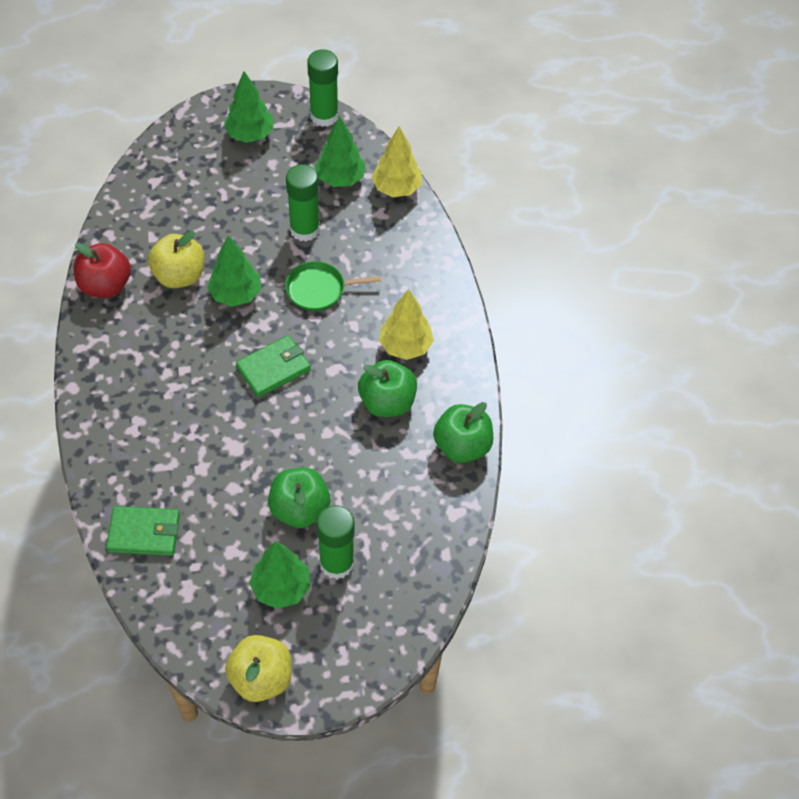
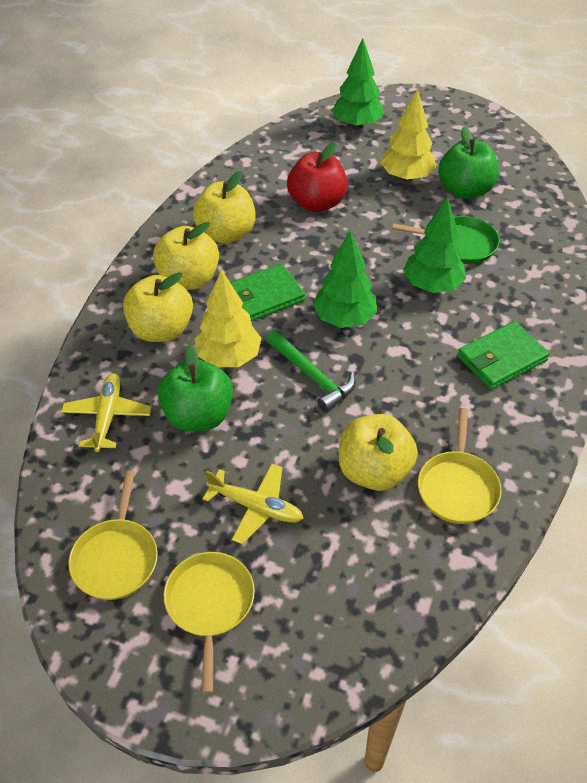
green apple: 3 -> 2
green glue stick: 3 -> 0
green hammer: 0 -> 1
green tree: 4 -> 3
yellow apple: 2 -> 4
yellow pan: 0 -> 3
yellow plane: 0 -> 2

